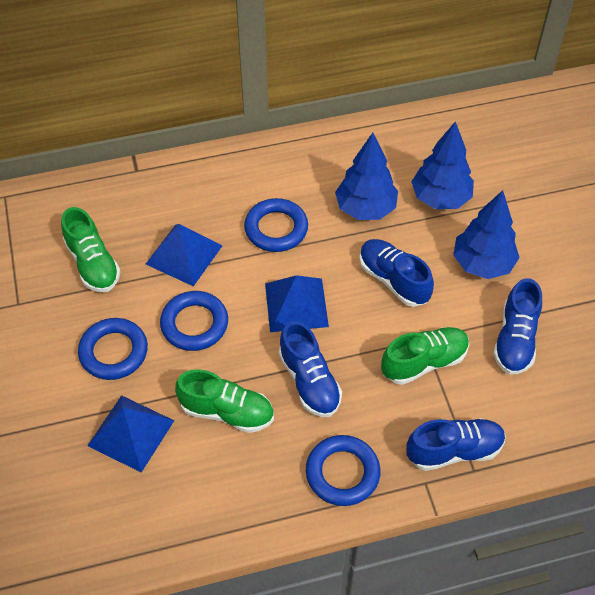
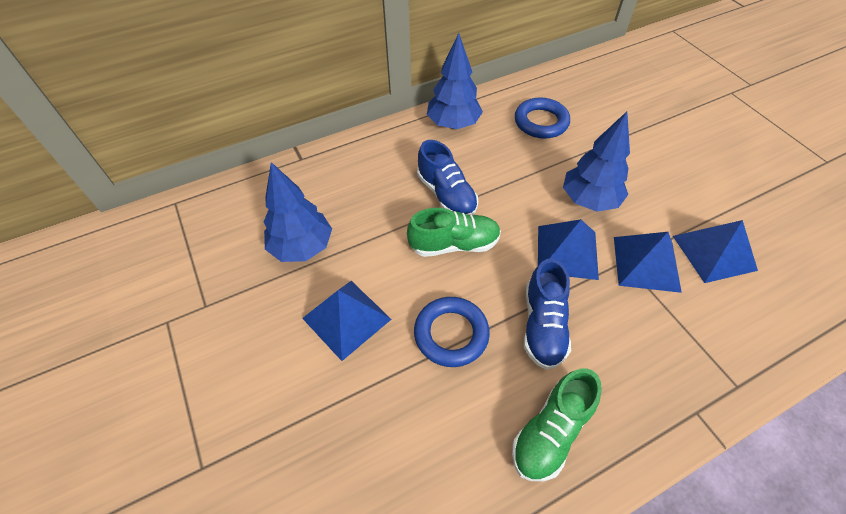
blue pyramid: 3 -> 4
blue ring: 4 -> 2
blue shoe: 4 -> 2
green shoe: 3 -> 2

